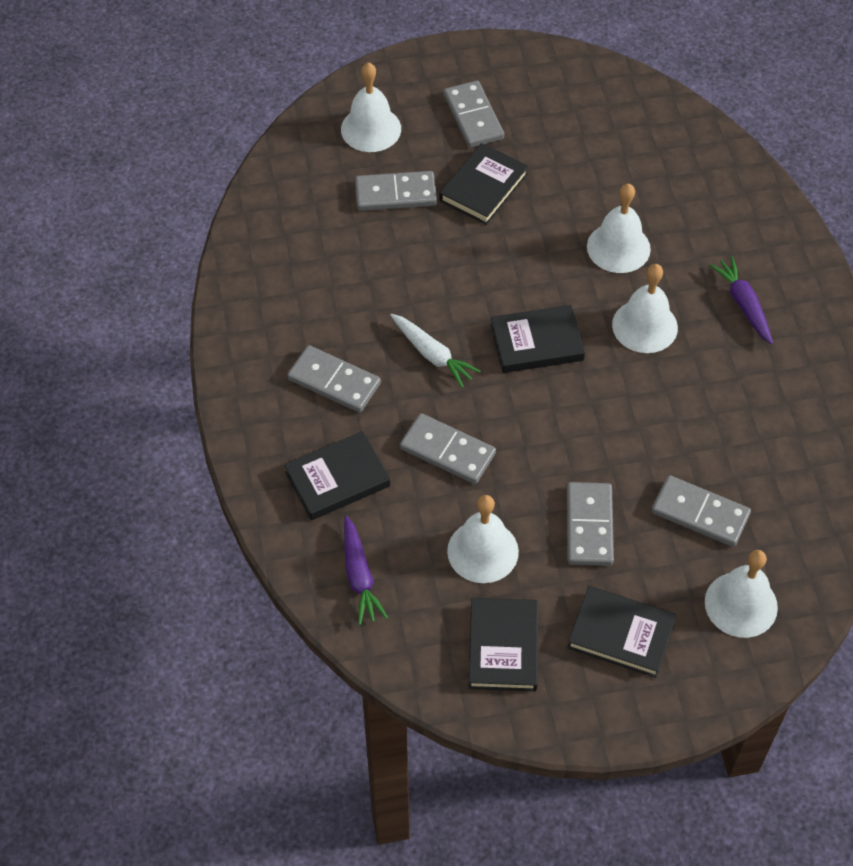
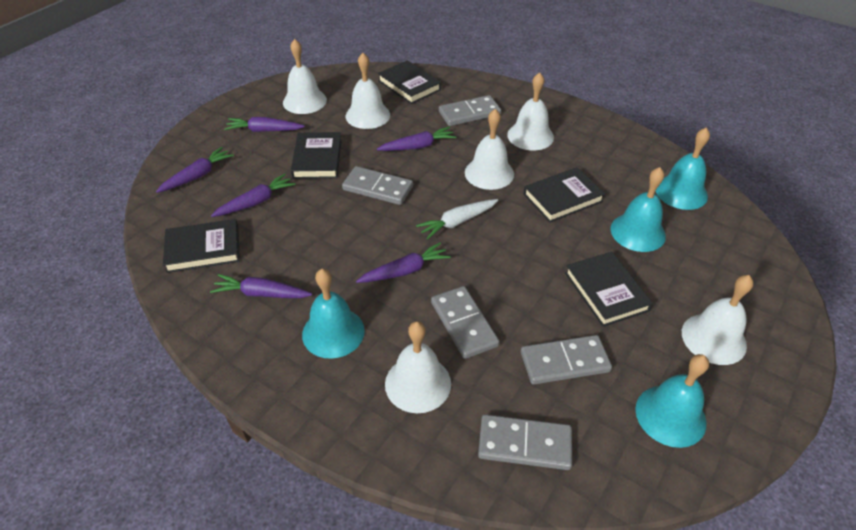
grey domino: 6 -> 5
purple carrot: 2 -> 6
turquoise bell: 0 -> 4
white bell: 5 -> 6

